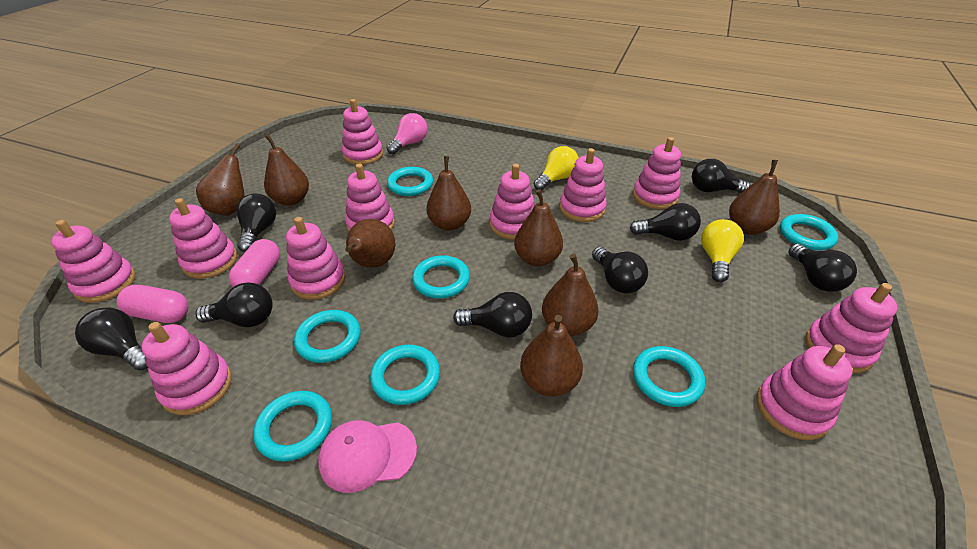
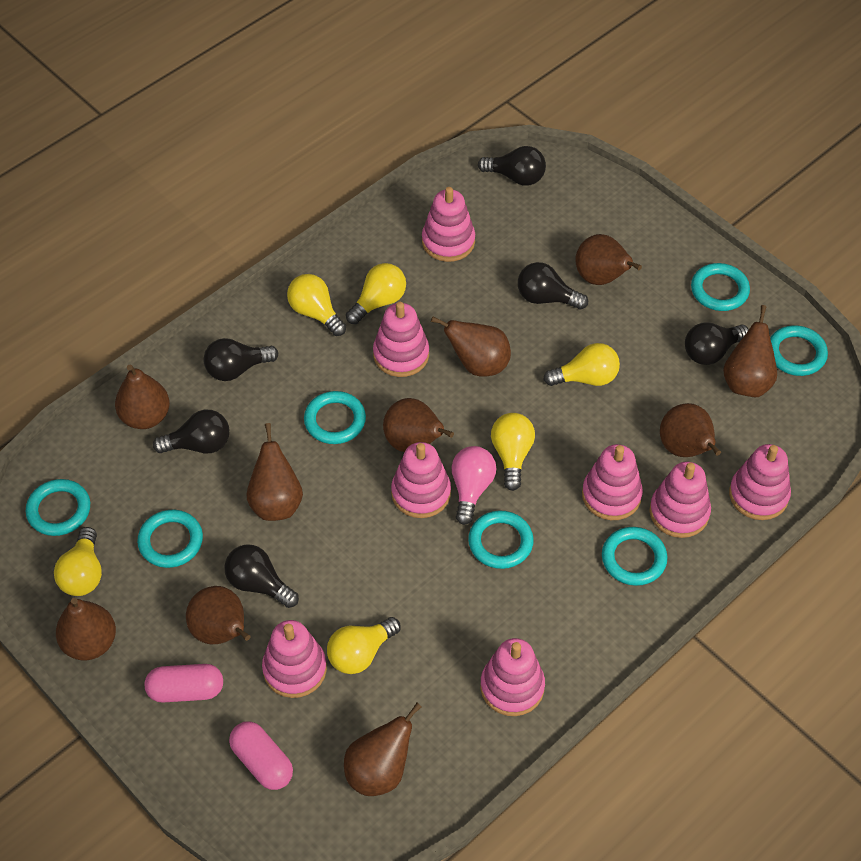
black light bulb: 8 -> 6
brown pear: 8 -> 10
pink cap: 1 -> 0
pink stacking toy: 11 -> 8
yellow light bulb: 2 -> 6

